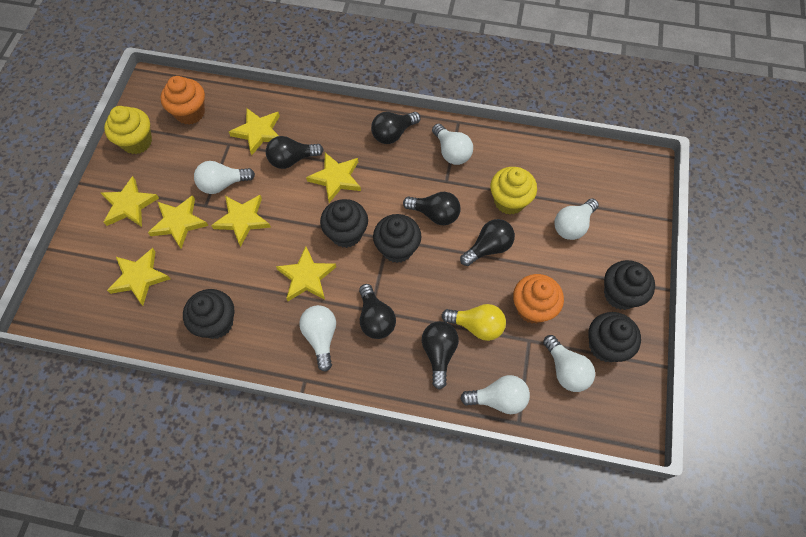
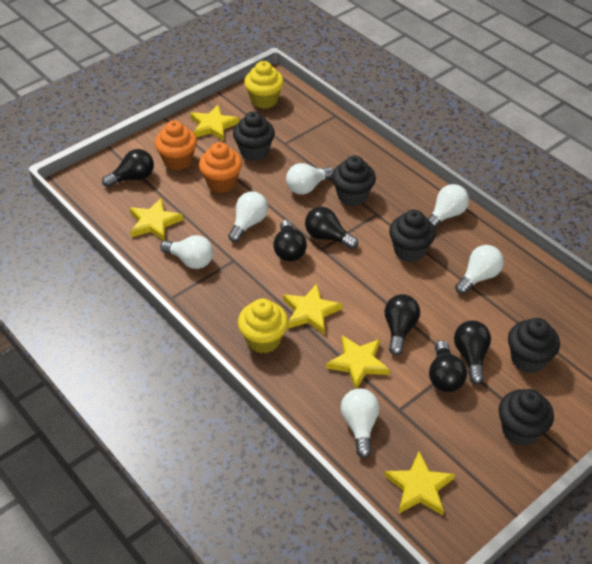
yellow light bulb: 1 -> 0
yellow star: 7 -> 5

